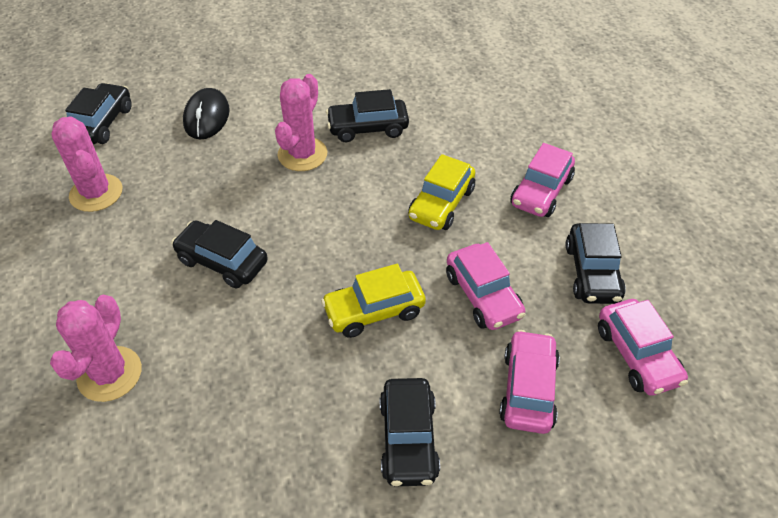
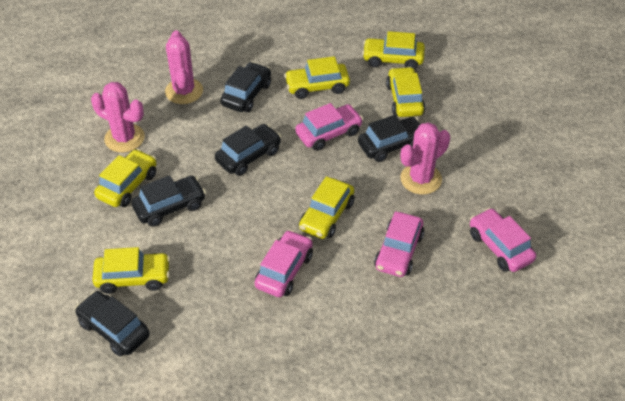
black mouse: 1 -> 0
yellow car: 2 -> 6

